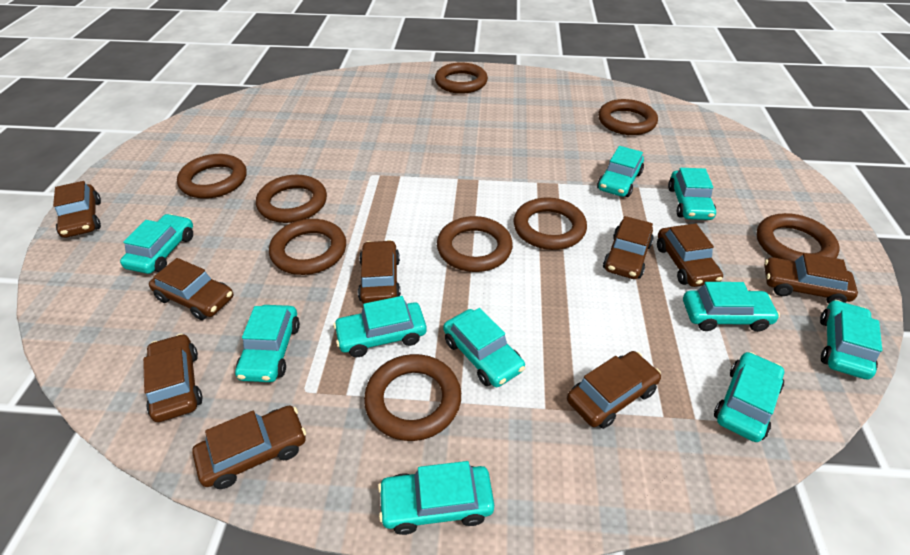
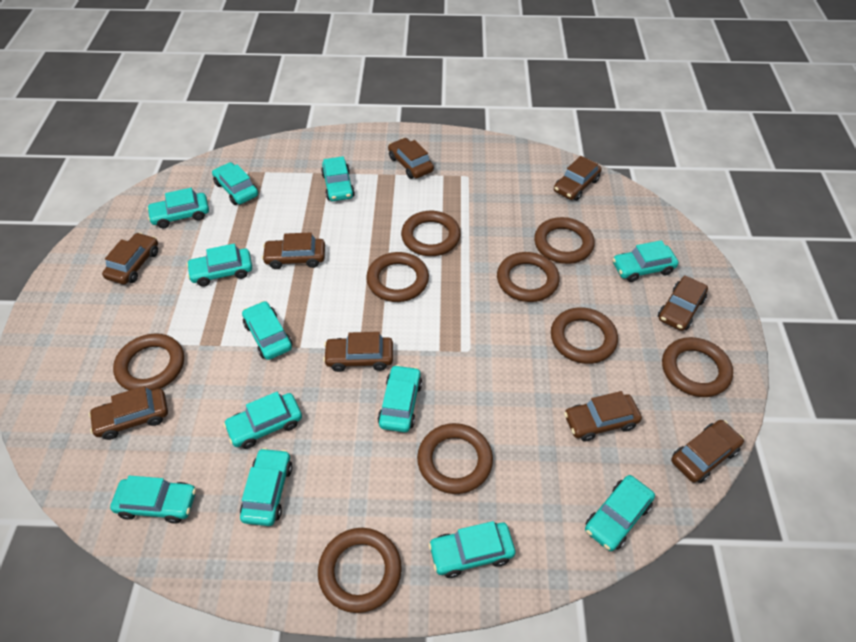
turquoise car: 10 -> 12

